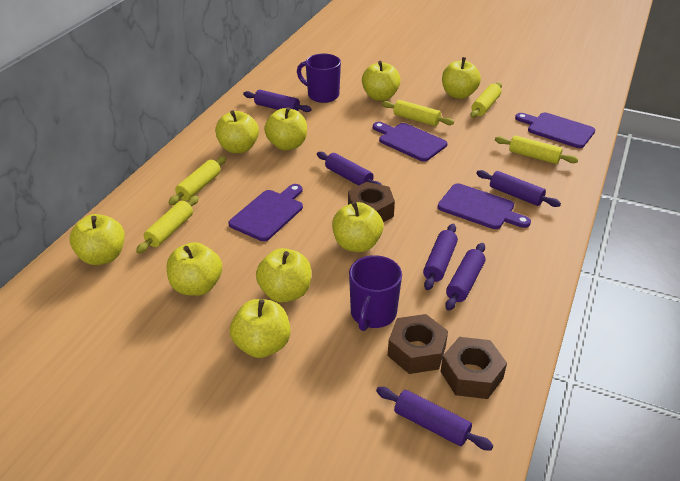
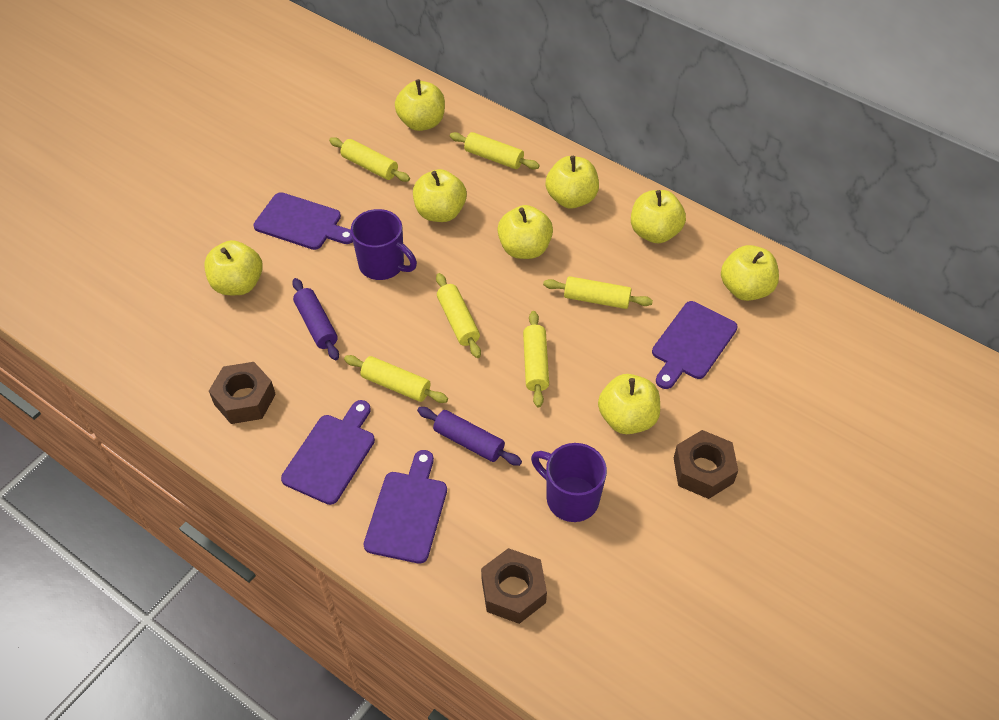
purple rolling pin: 6 -> 2
yellow apple: 9 -> 8
yellow rolling pin: 5 -> 6

